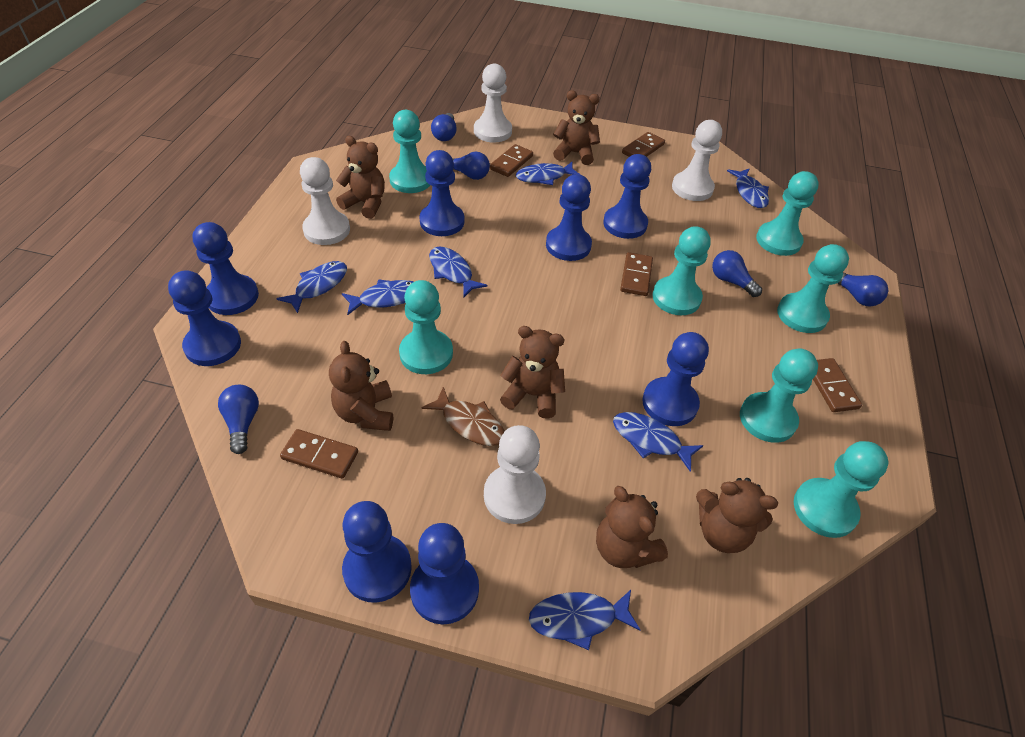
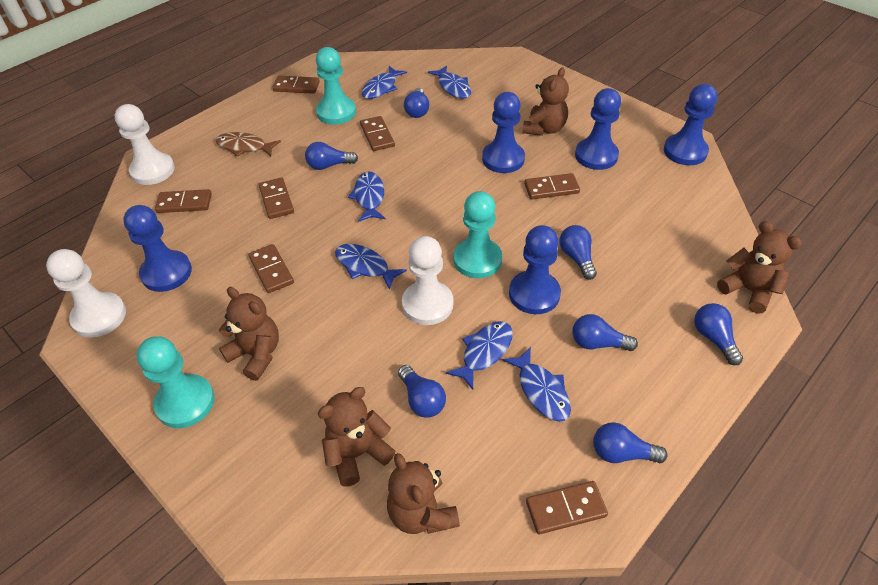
blue fish: 7 -> 6
blue light bulb: 5 -> 7
blue pawn: 8 -> 5
brown domino: 5 -> 7
brown teddy bear: 6 -> 5
turquoise pawn: 7 -> 3
white pawn: 4 -> 3

